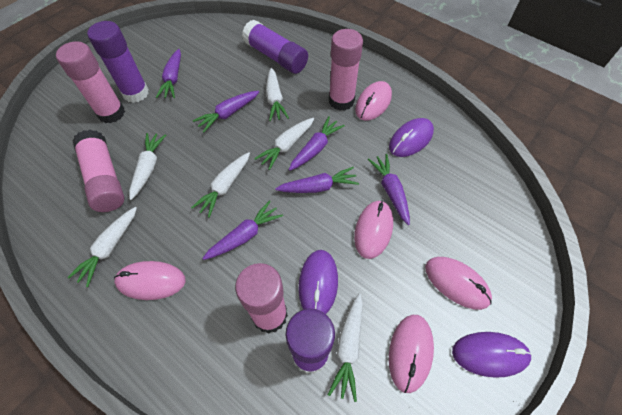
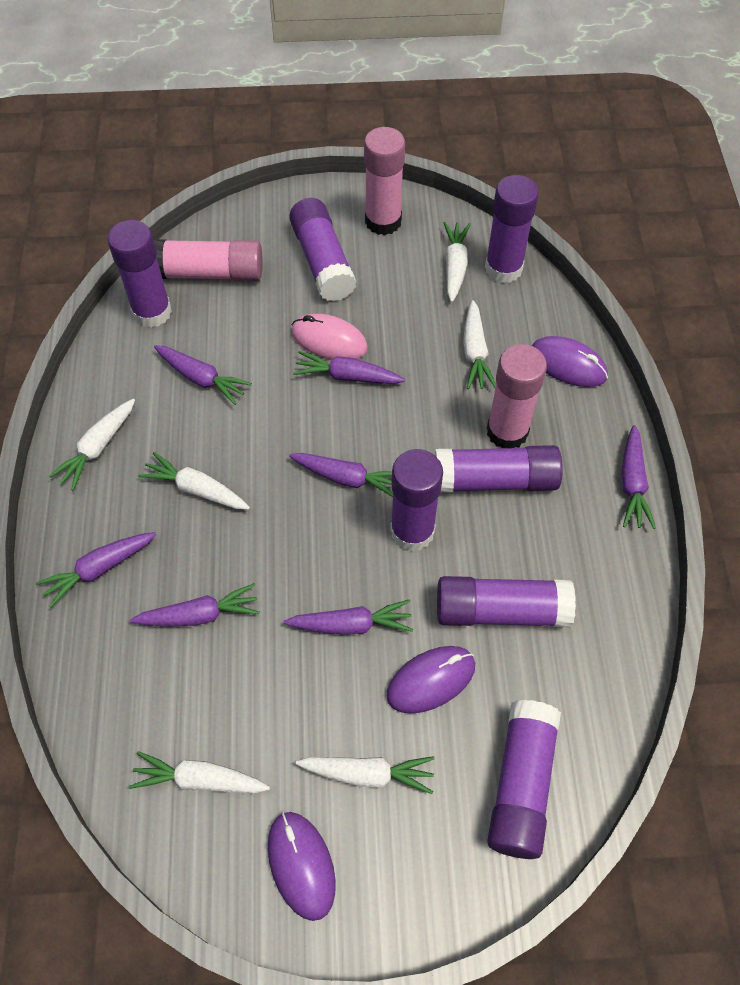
pink glue stick: 4 -> 3
pink mouse: 5 -> 1
purple carrot: 6 -> 7
purple glue stick: 3 -> 7

